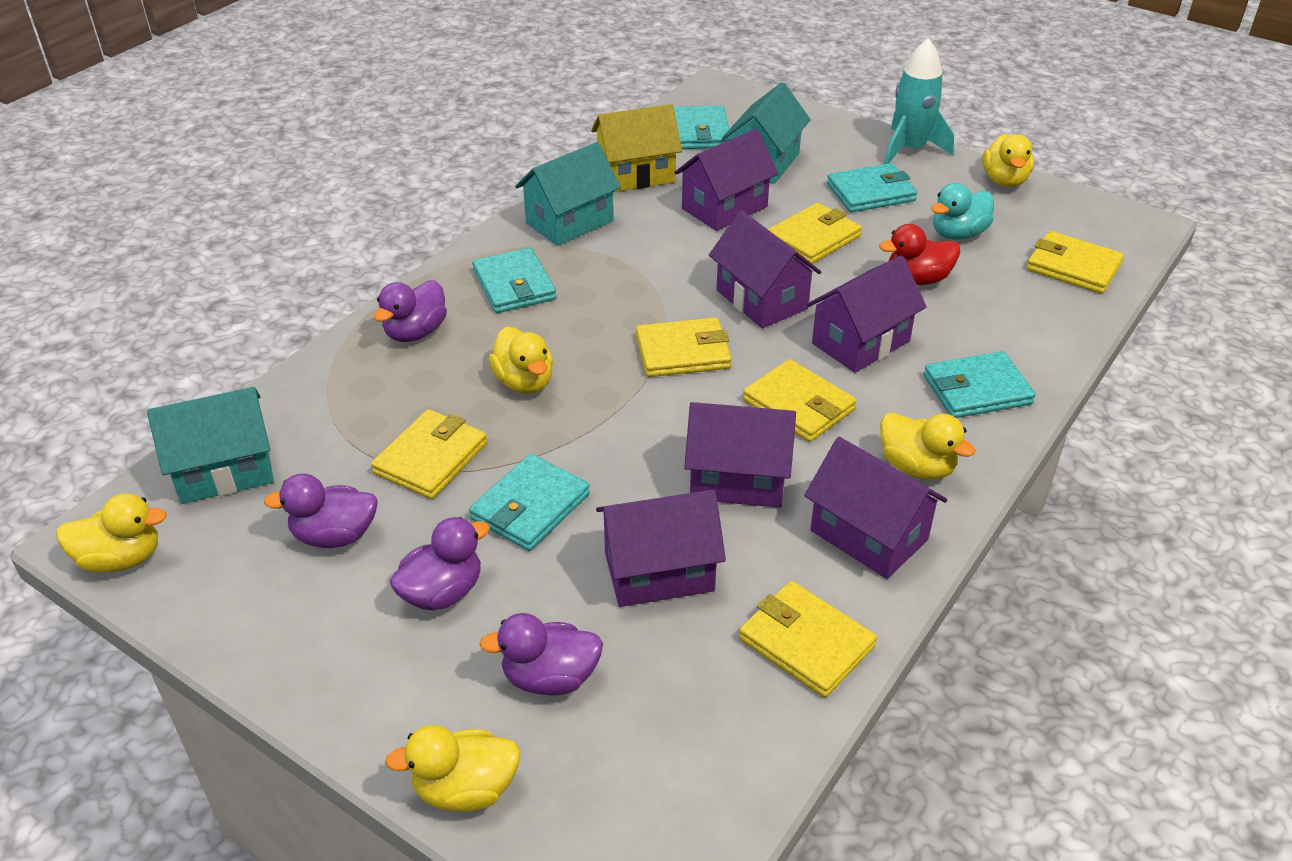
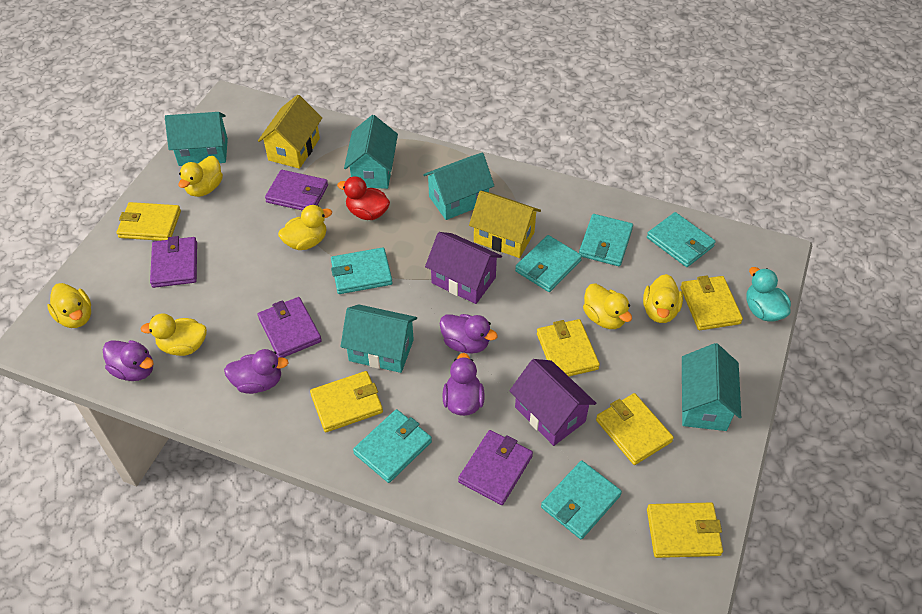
purple house: 6 -> 2
purple wallet: 0 -> 4
turquoise house: 3 -> 5
turquoise rocket: 1 -> 0
turquoise wallet: 5 -> 6
yellow duck: 5 -> 6
yellow house: 1 -> 2

